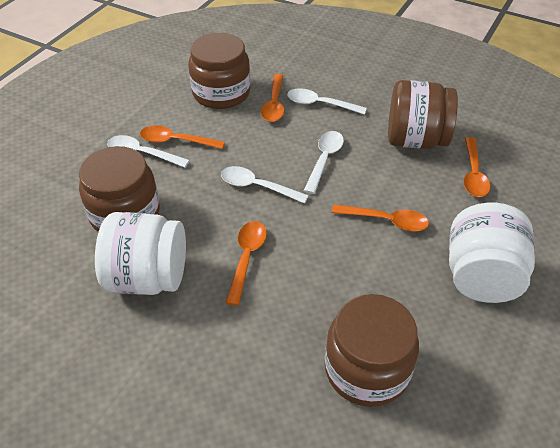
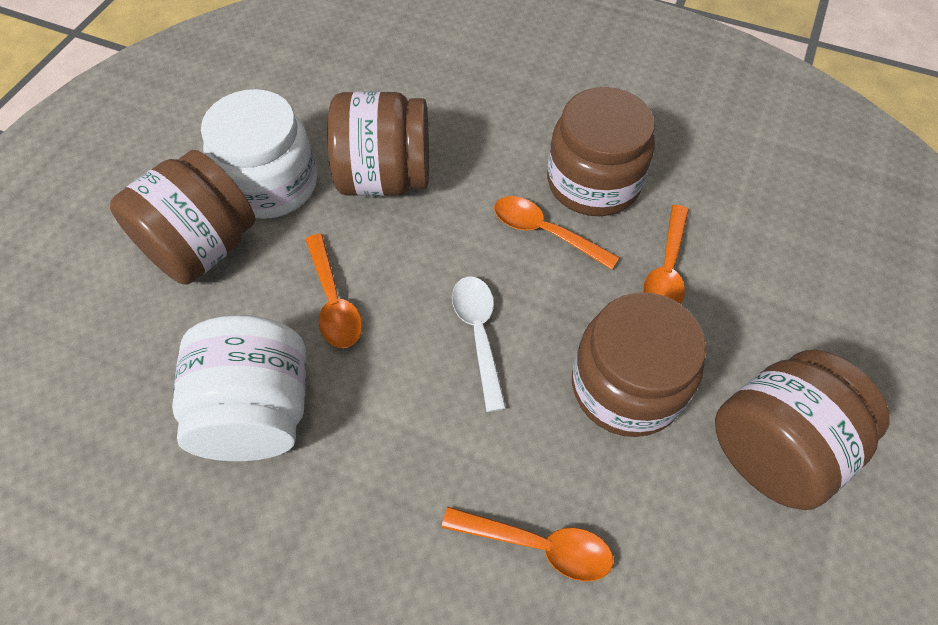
brown jar: 4 -> 5
orange spoon: 5 -> 4
white spoon: 4 -> 1

